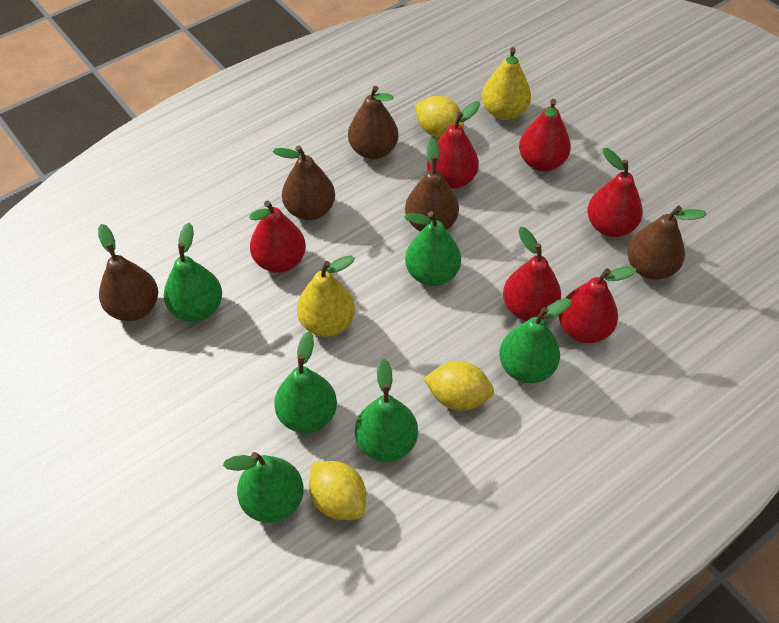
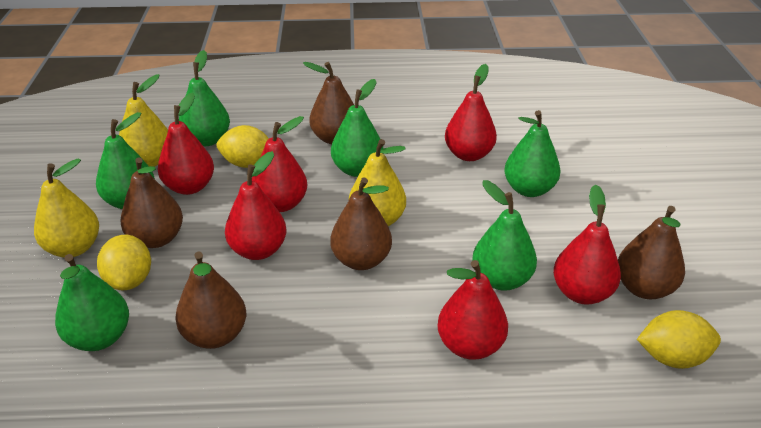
yellow pear: 2 -> 3

